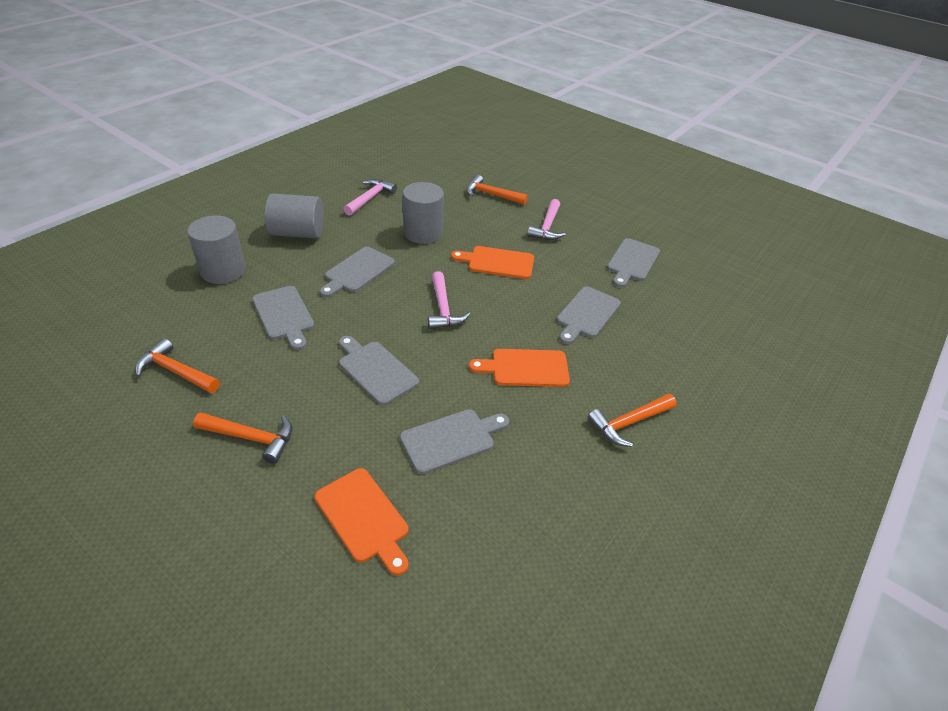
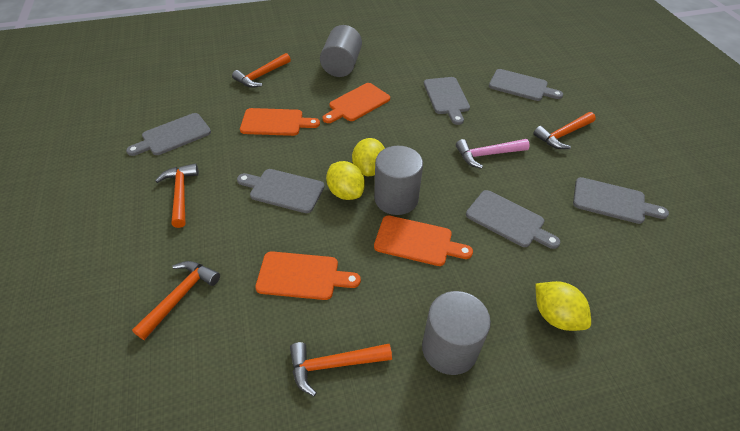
orange cutting board: 3 -> 4
orange hammer: 4 -> 5
pink hammer: 3 -> 1
yellow lemon: 0 -> 3

